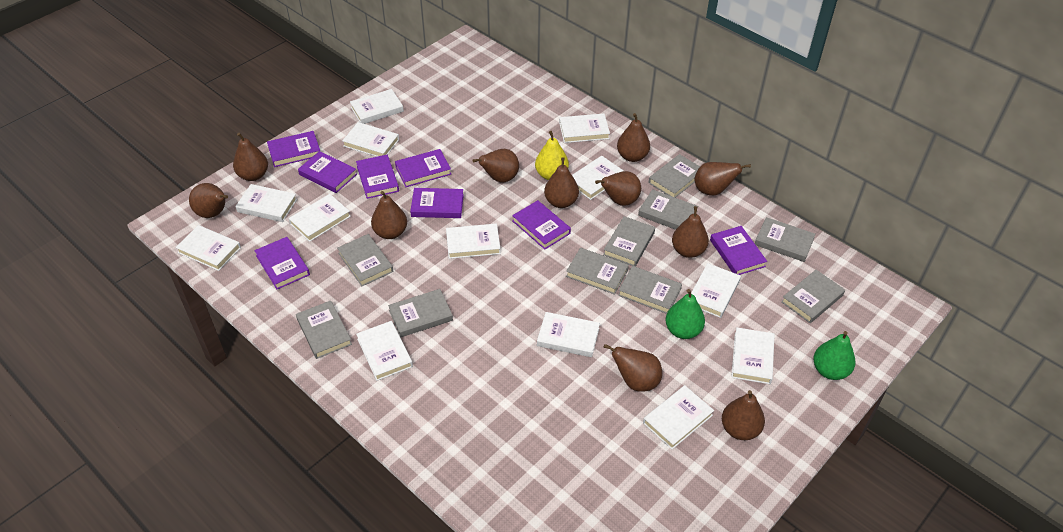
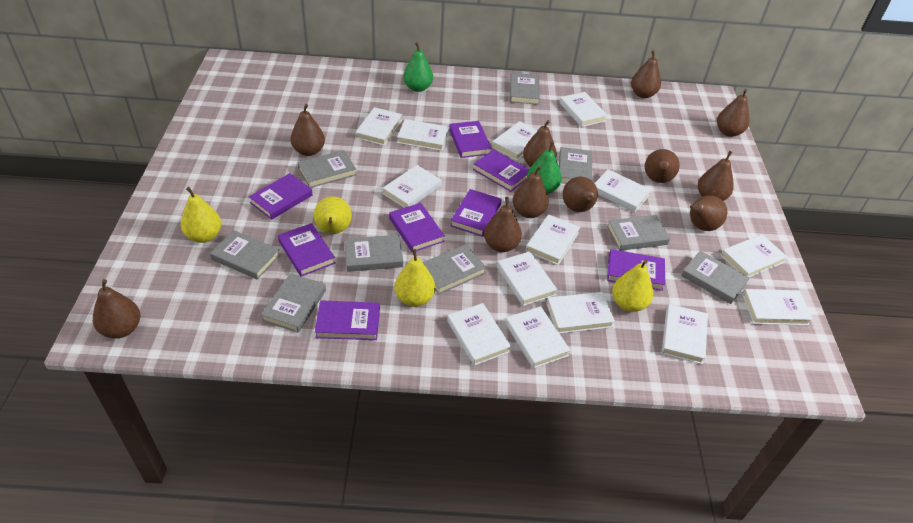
grey book: 10 -> 9
white book: 13 -> 14
yellow pear: 1 -> 4

